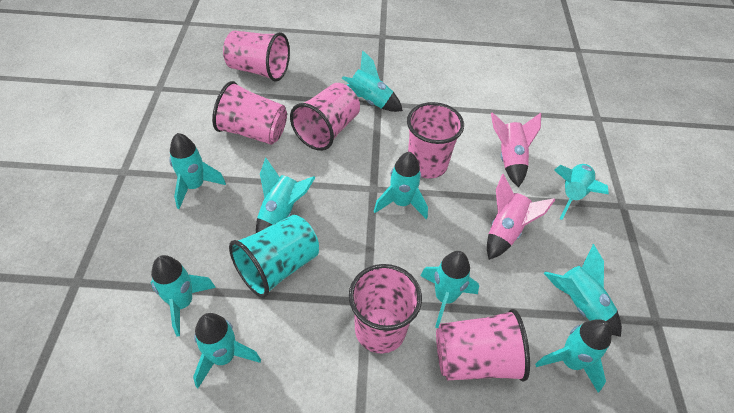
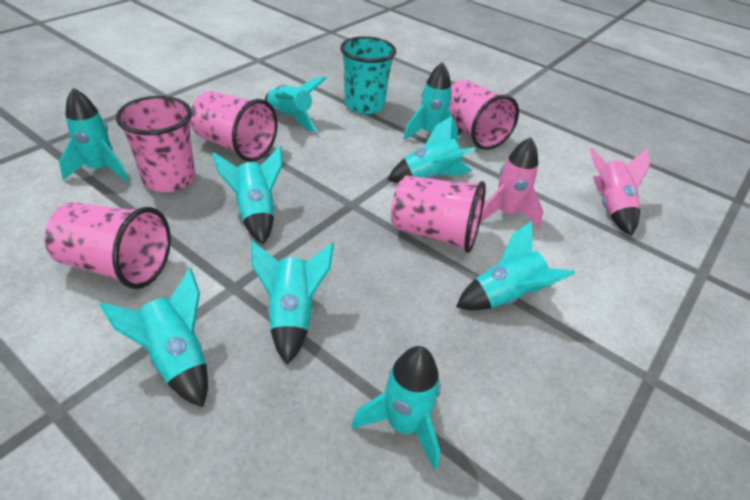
pink cup: 6 -> 5
turquoise rocket: 10 -> 9

